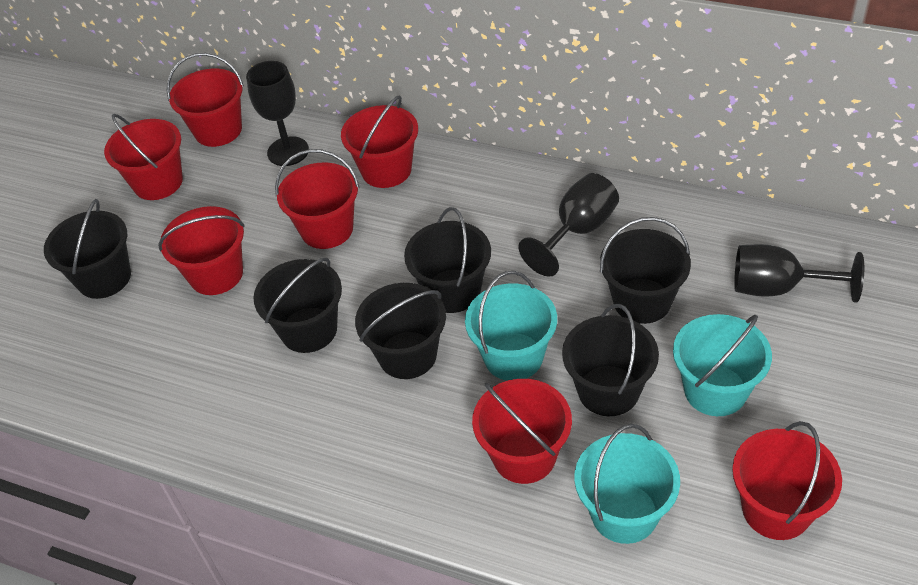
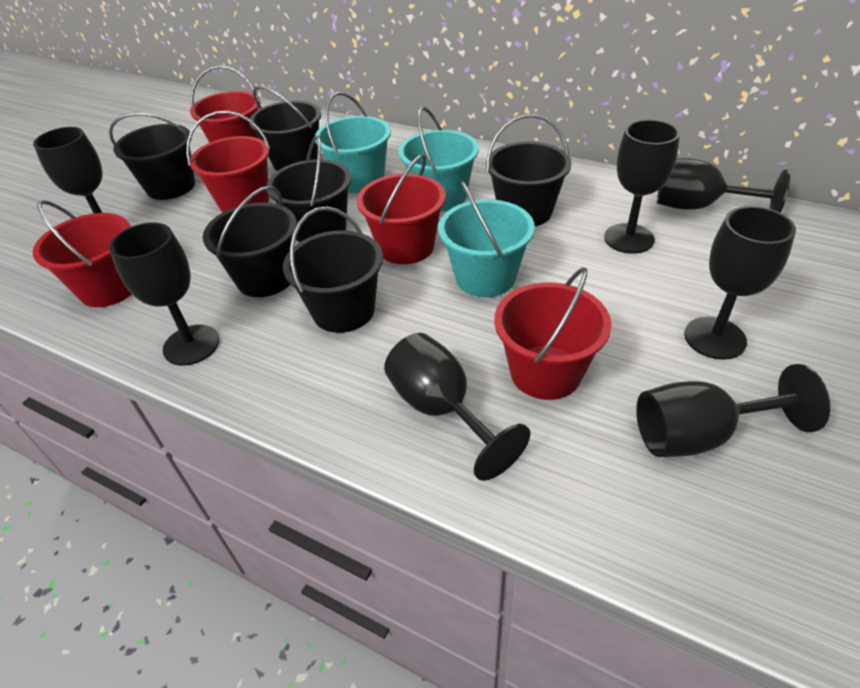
black goblet: 3 -> 7
red bucket: 7 -> 5

